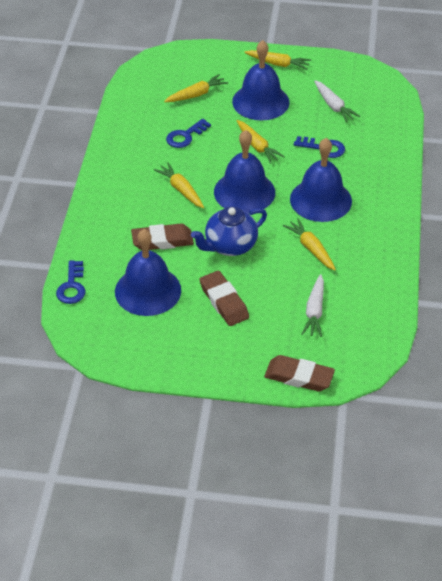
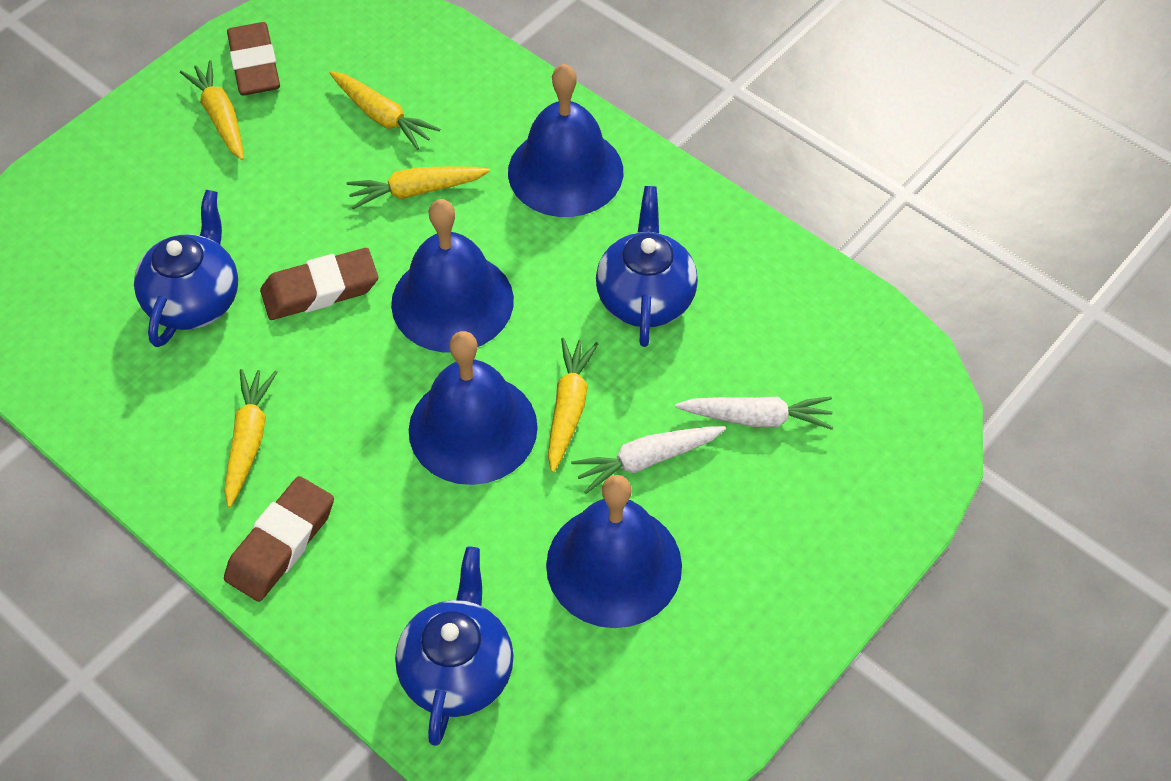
blue key: 3 -> 0
blue teapot: 1 -> 3

